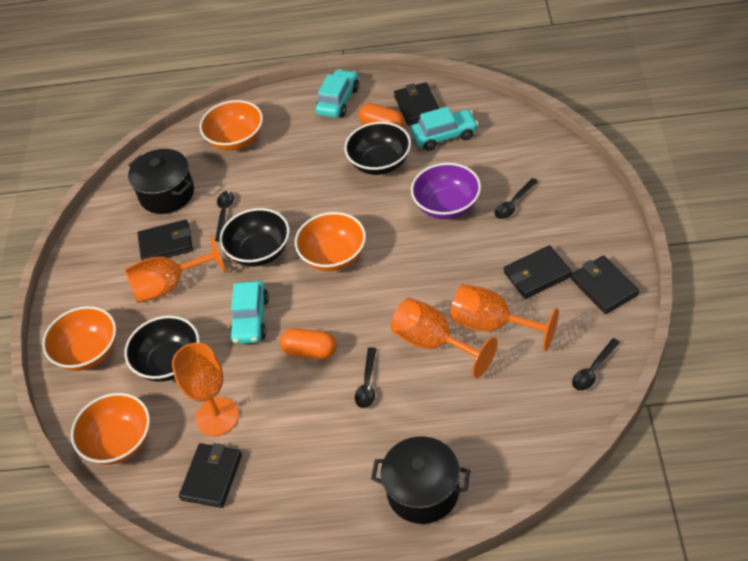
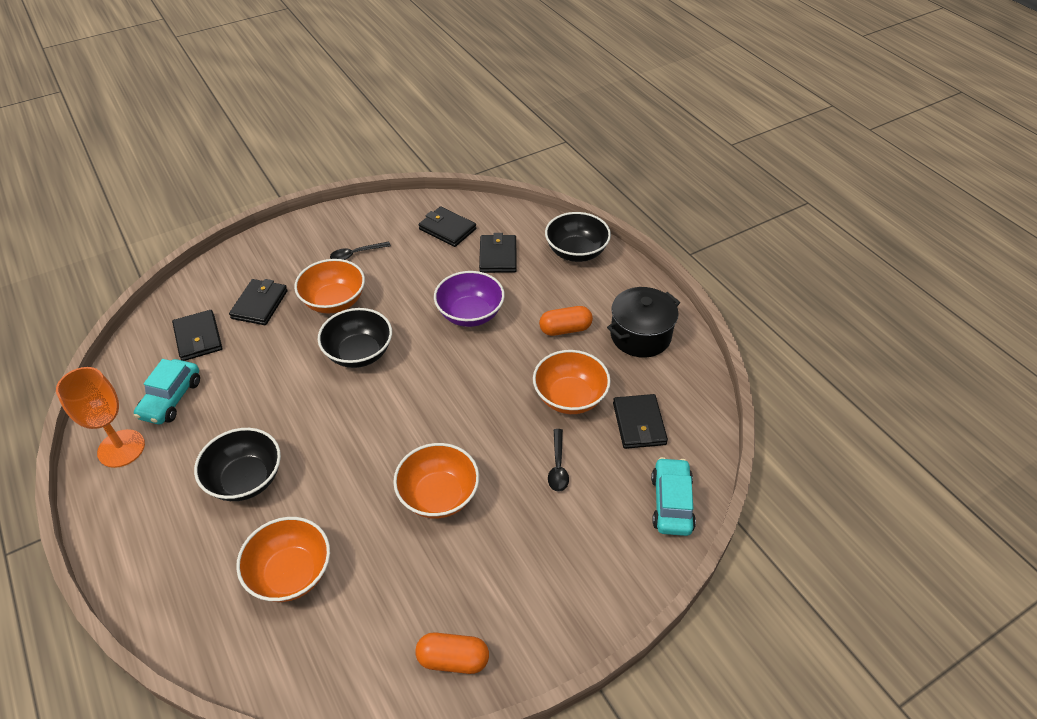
black pot: 2 -> 1
black spoon: 4 -> 2
orange goblet: 4 -> 1
turquoise car: 3 -> 2

